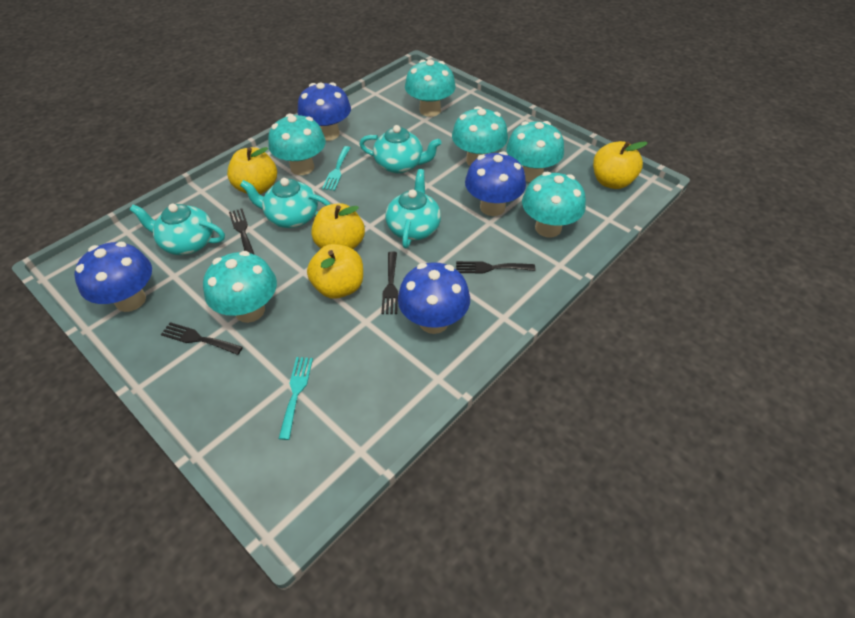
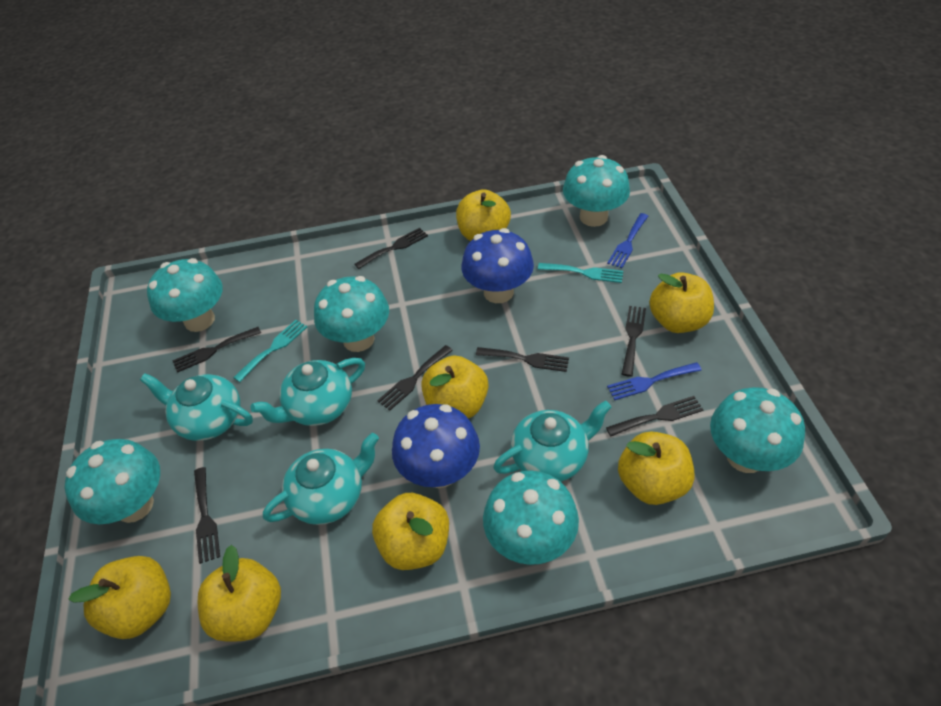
black fork: 4 -> 7
blue fork: 0 -> 2
blue mushroom: 4 -> 2
yellow apple: 4 -> 7

